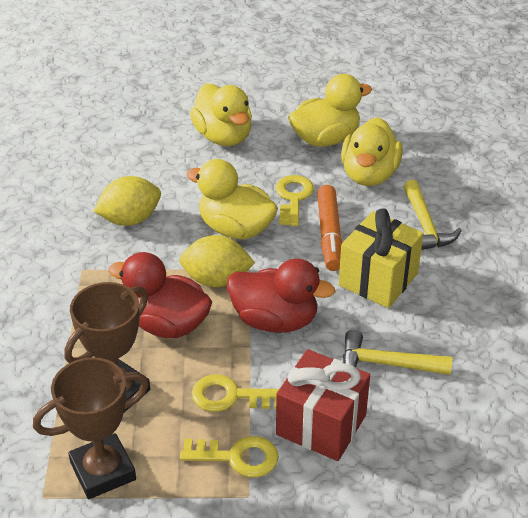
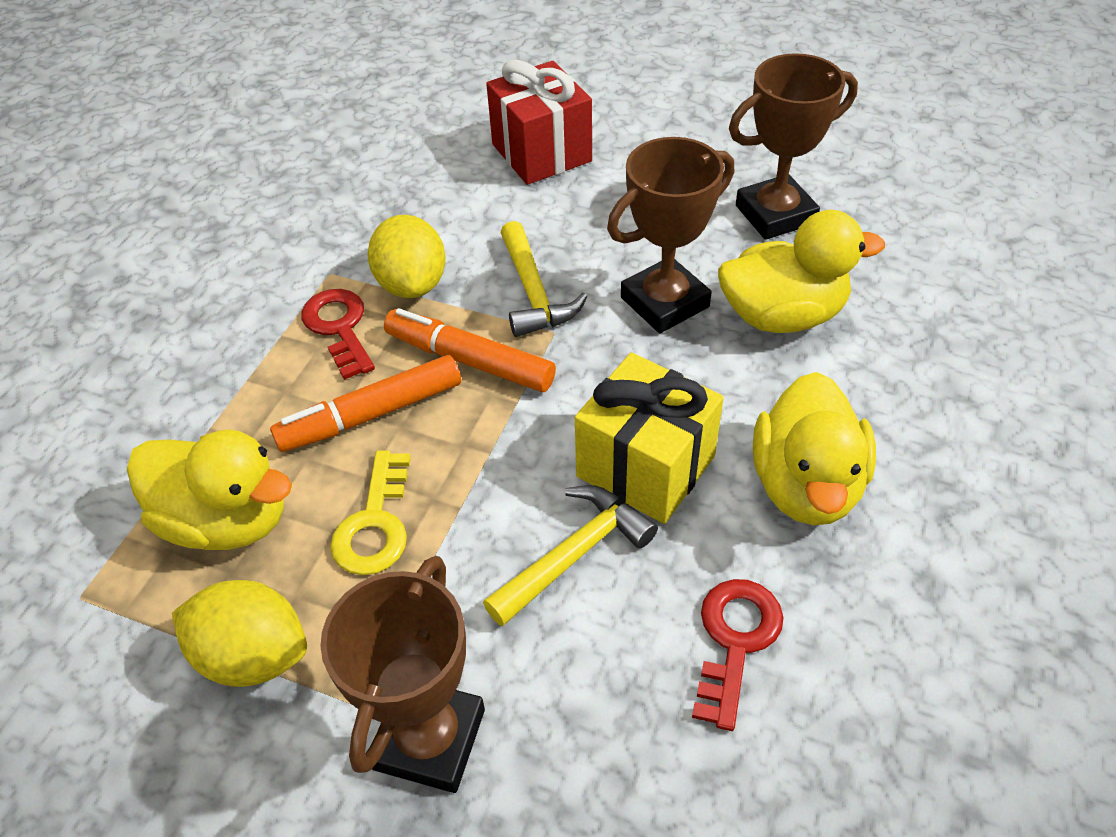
brown trophy: 2 -> 3
orange marker: 1 -> 2
red duck: 2 -> 0
red key: 0 -> 2
yellow duck: 4 -> 3
yellow key: 3 -> 1

